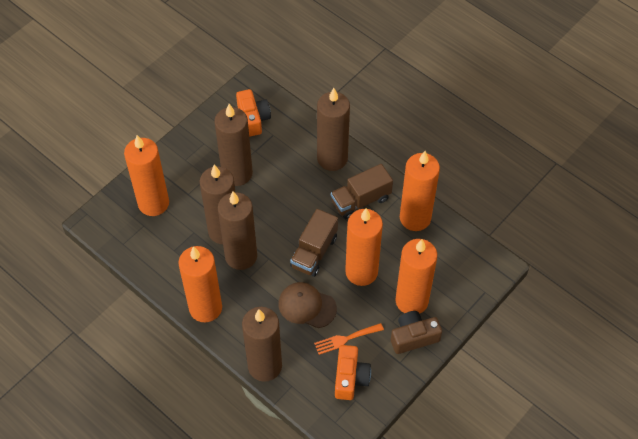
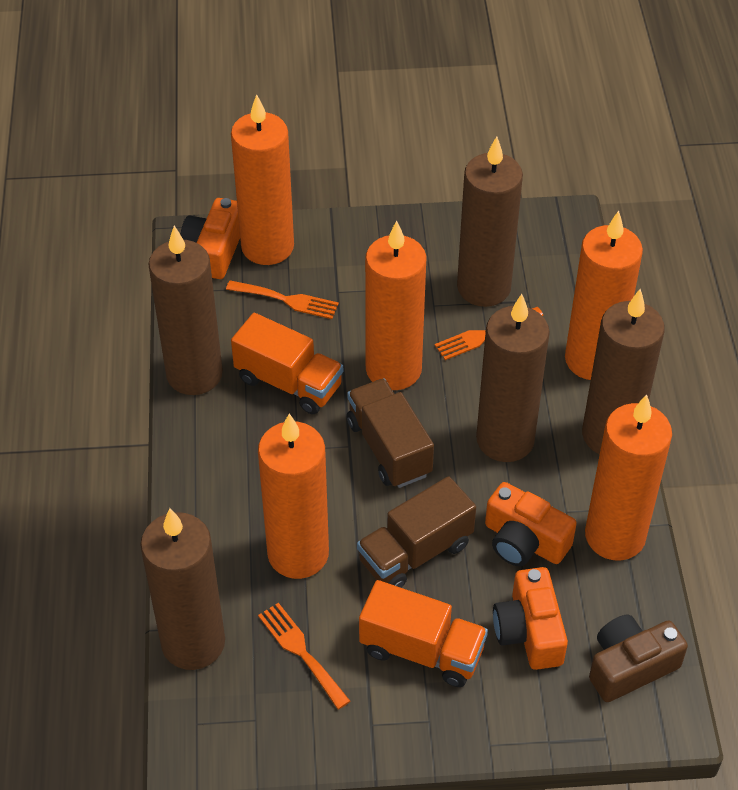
brown cap: 1 -> 0
orange camera: 2 -> 3
orange fork: 1 -> 3
orange truck: 0 -> 2

